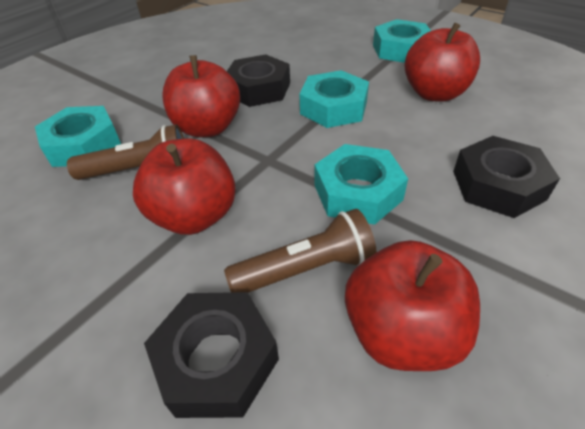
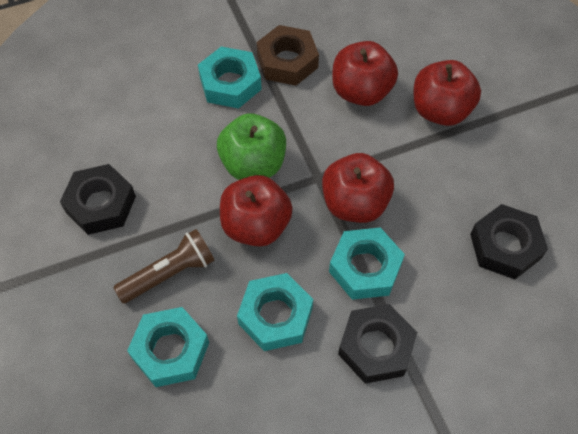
brown flashlight: 2 -> 1
brown nut: 0 -> 1
green apple: 0 -> 1

